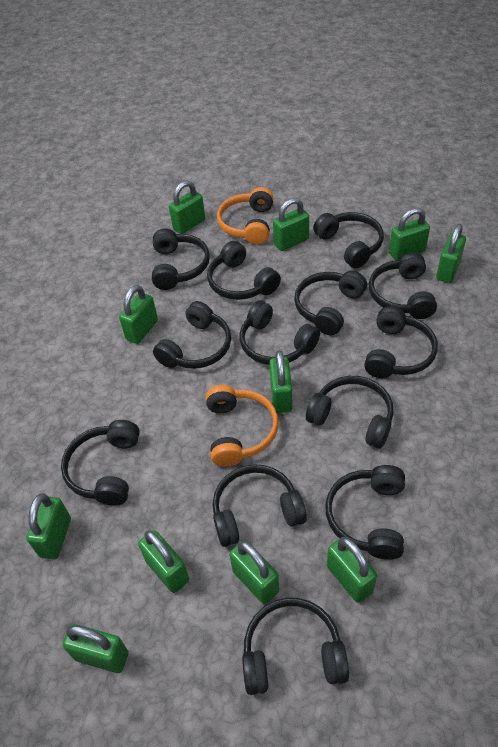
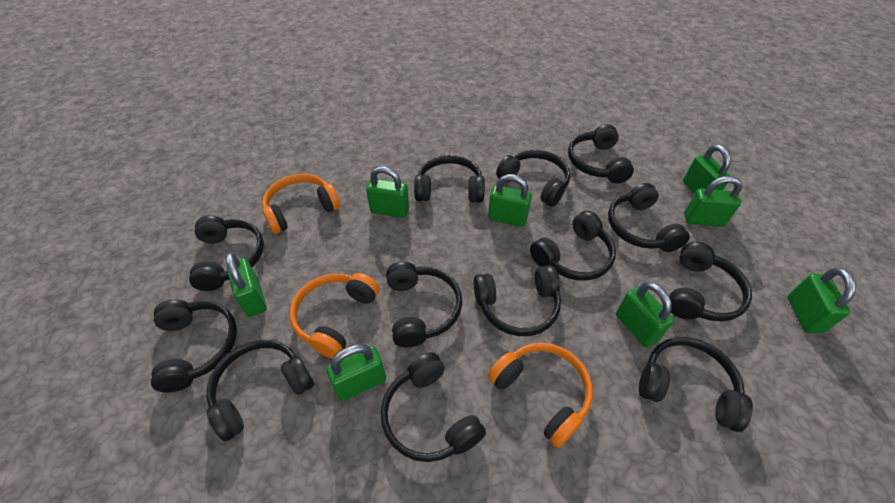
green padlock: 11 -> 8
orange headphones: 2 -> 3

